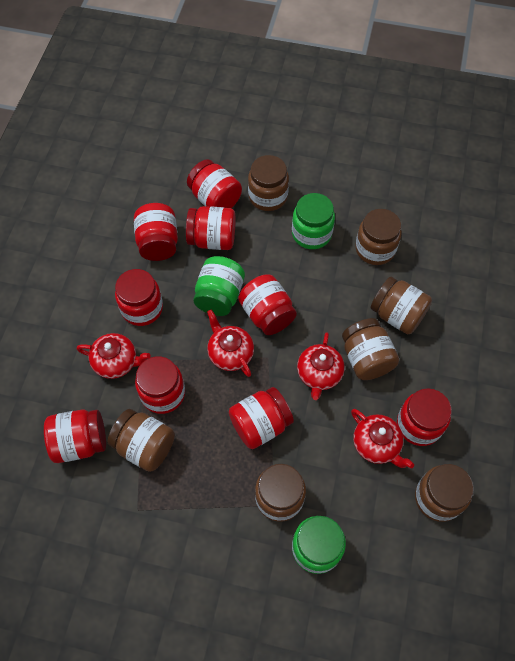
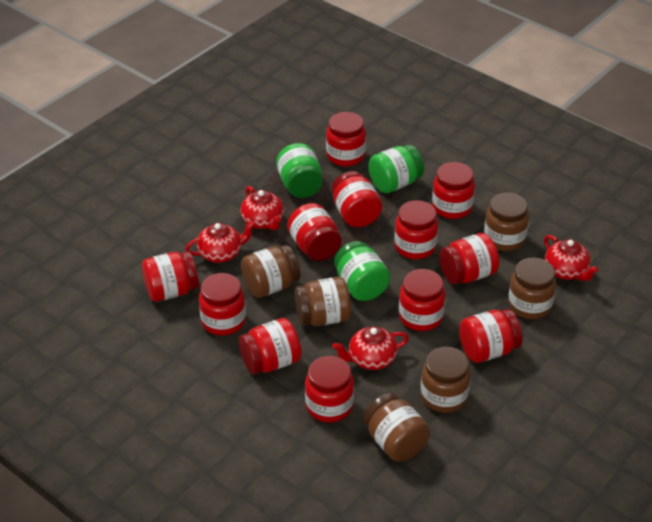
brown jar: 7 -> 6
red jar: 9 -> 12

